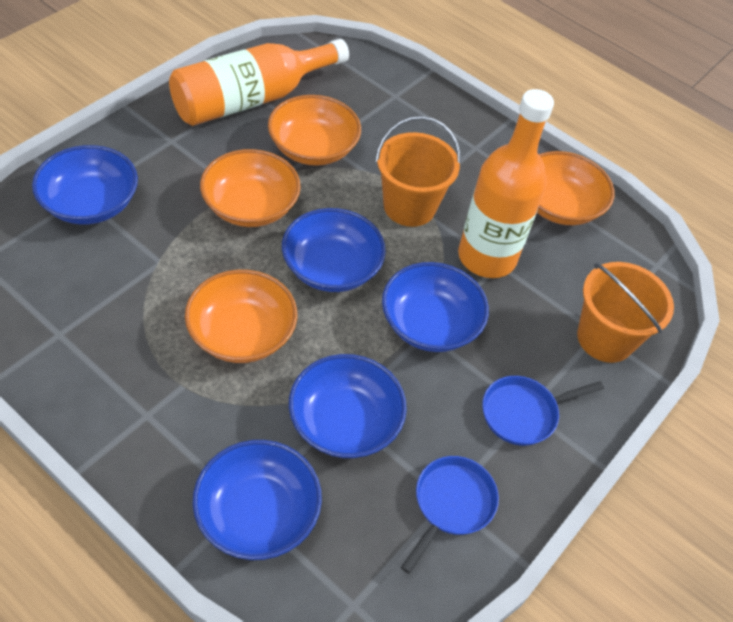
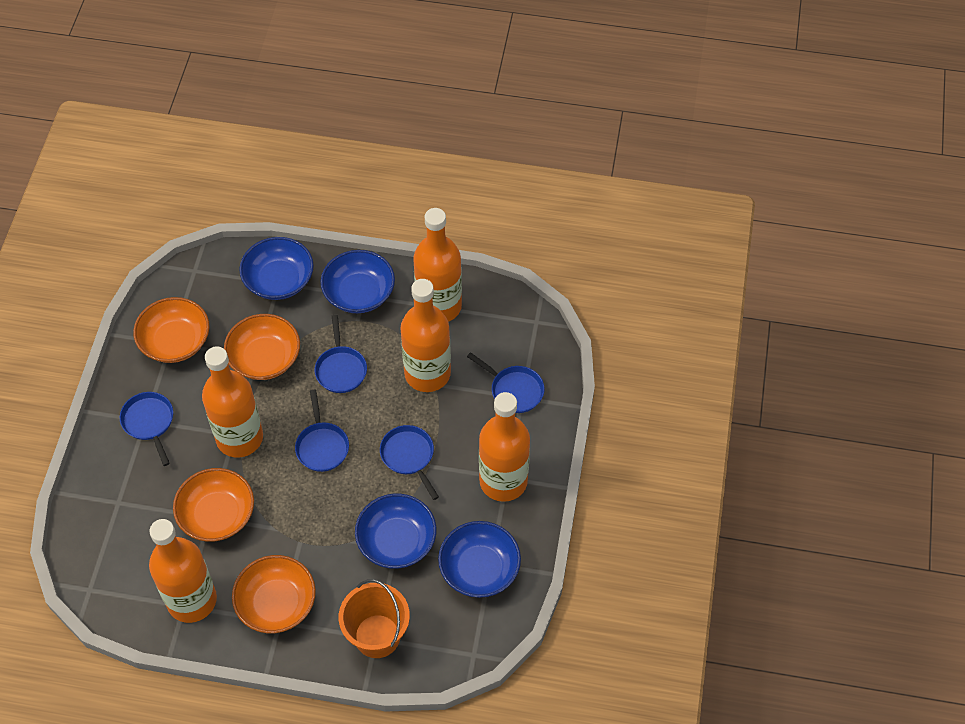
blue bowl: 5 -> 4
blue pan: 2 -> 5
orange bottle: 2 -> 5
orange bucket: 2 -> 1

